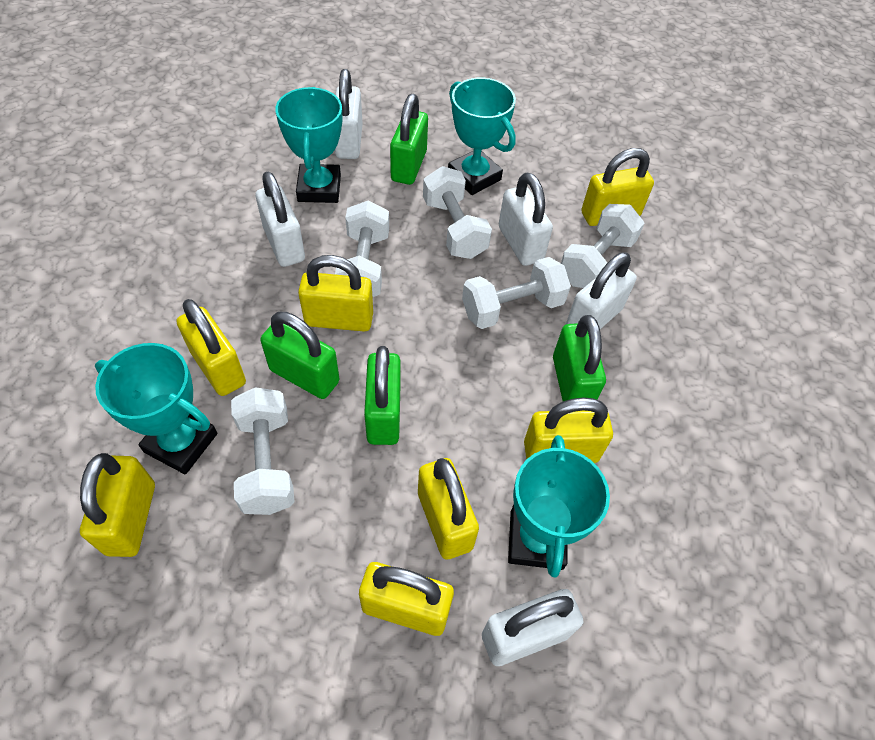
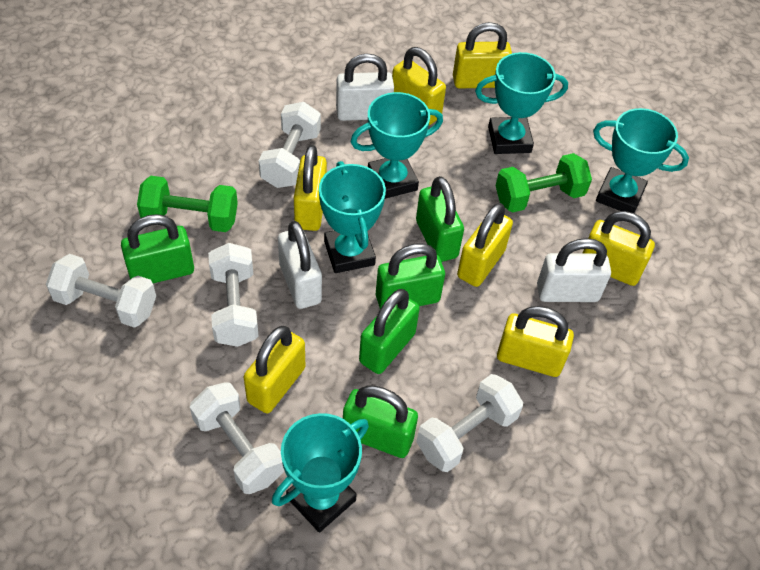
green dumbbell: 0 -> 2
green padlock: 4 -> 5
turquoise trophy: 4 -> 5
white padlock: 5 -> 3

